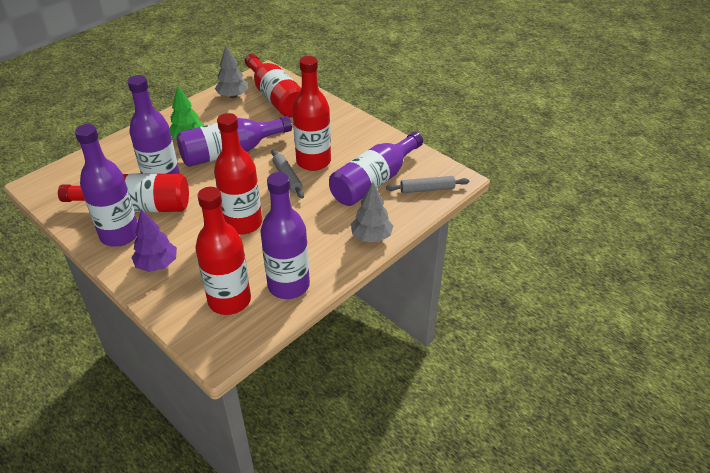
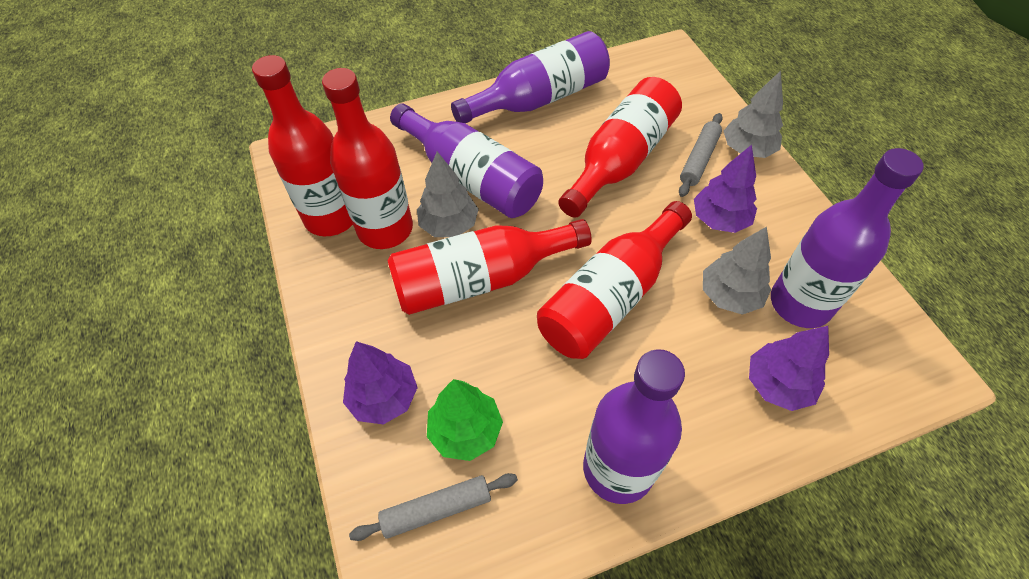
grey tree: 2 -> 3
purple bottle: 5 -> 4
purple tree: 1 -> 3

